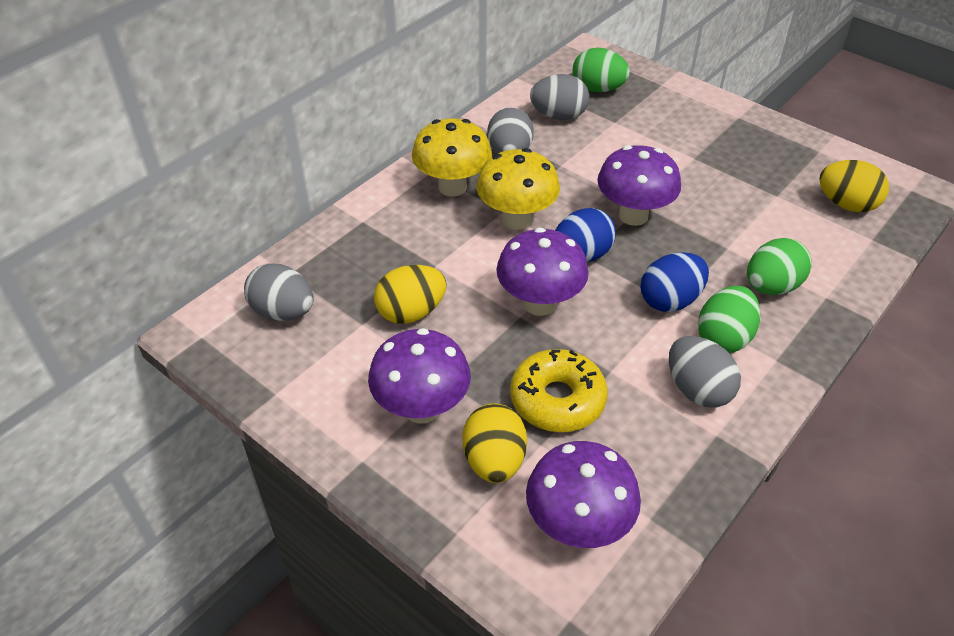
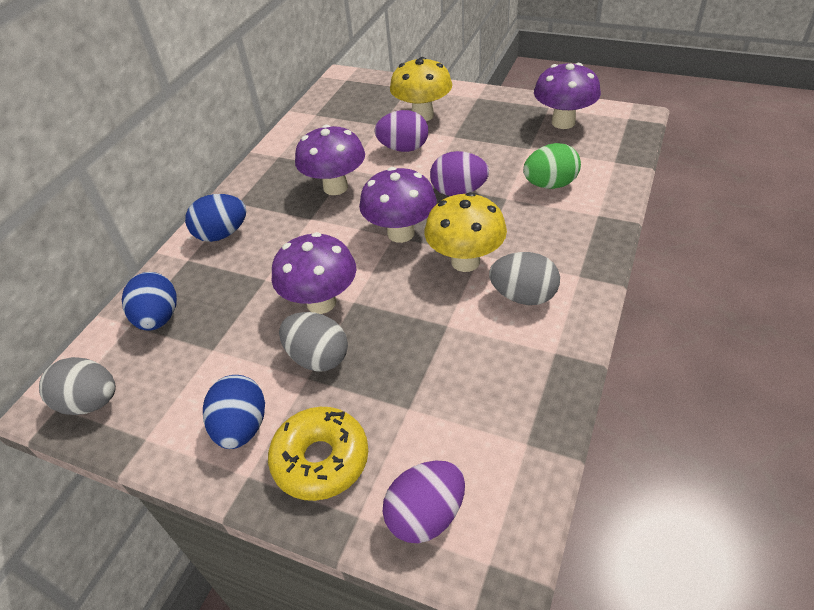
blue egg: 2 -> 3
green egg: 3 -> 1
grey egg: 4 -> 3
purple egg: 0 -> 3
yellow egg: 3 -> 0

